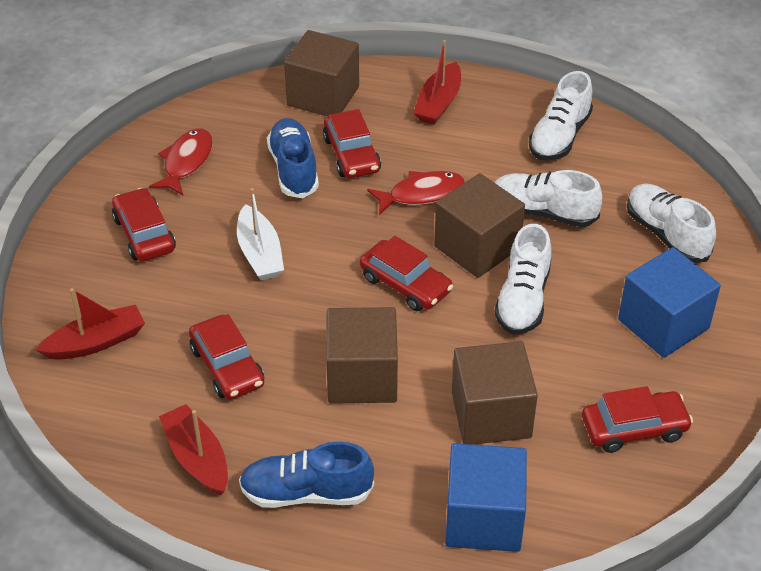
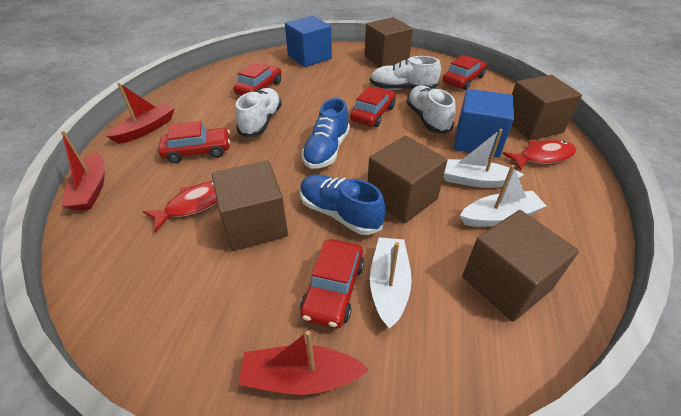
brown cube: 4 -> 5
white boat: 1 -> 3
white shoe: 4 -> 3

